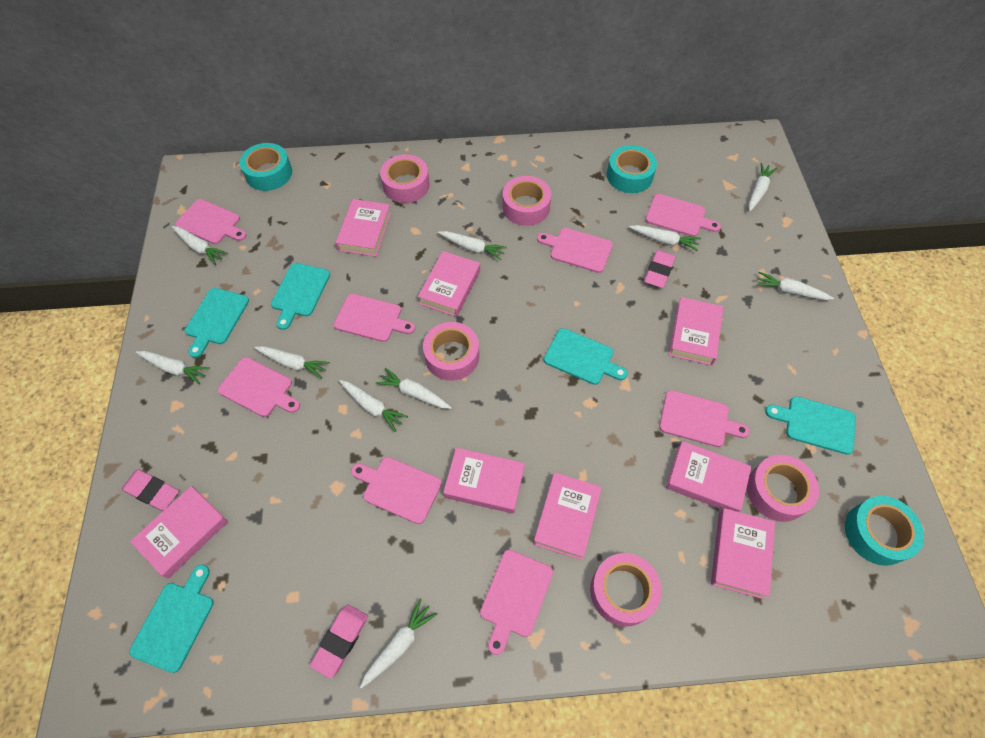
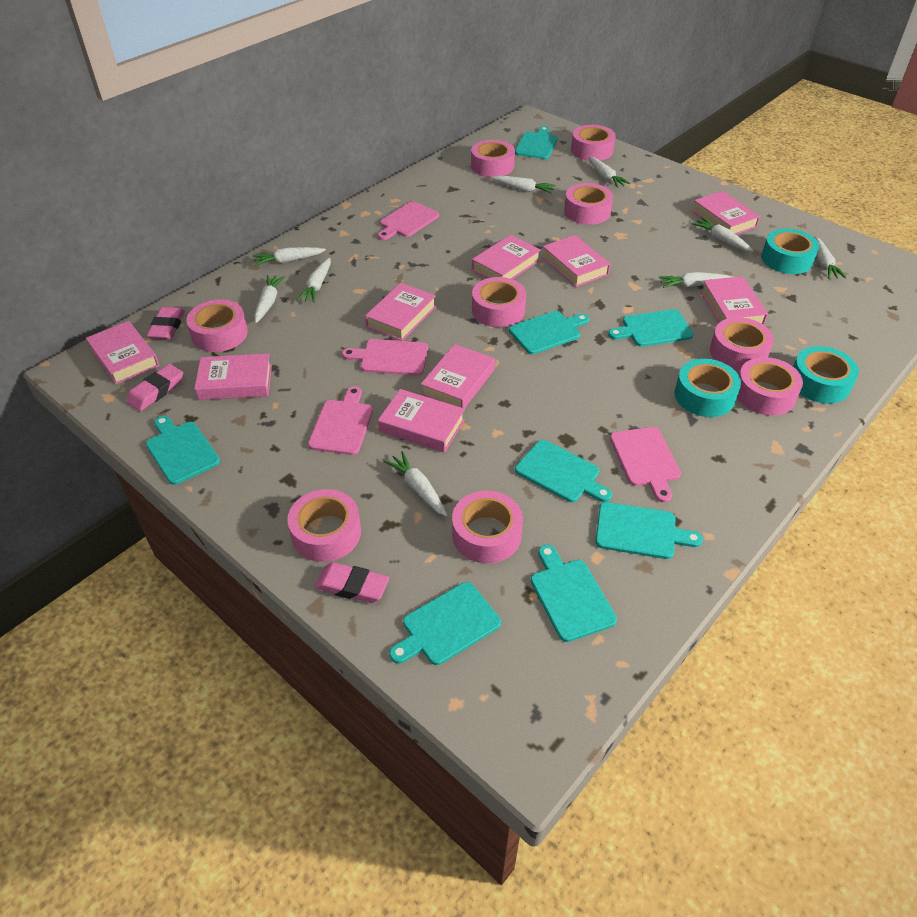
pink book: 8 -> 9
pink cutting board: 8 -> 4
pink tape: 5 -> 9
turquoise cutting board: 5 -> 8
white carrot: 10 -> 9

